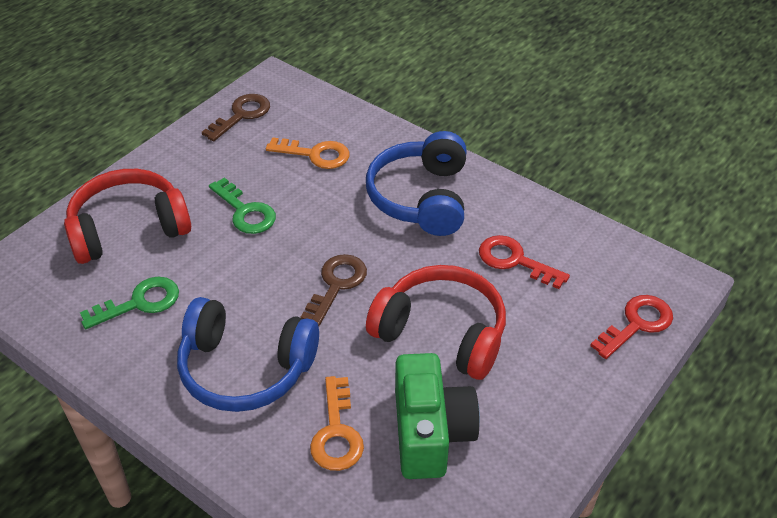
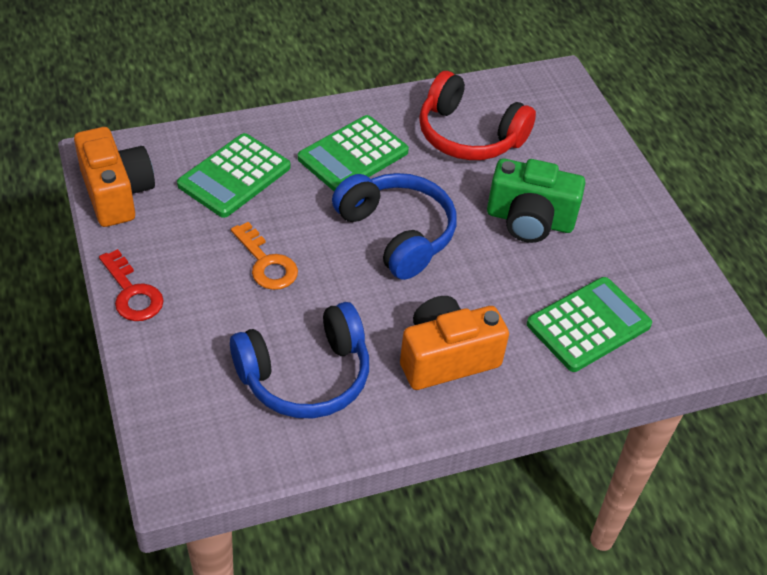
brown key: 2 -> 0
green calculator: 0 -> 3
green key: 2 -> 0
orange camera: 0 -> 2
orange key: 2 -> 1
red headphones: 2 -> 1
red key: 2 -> 1

